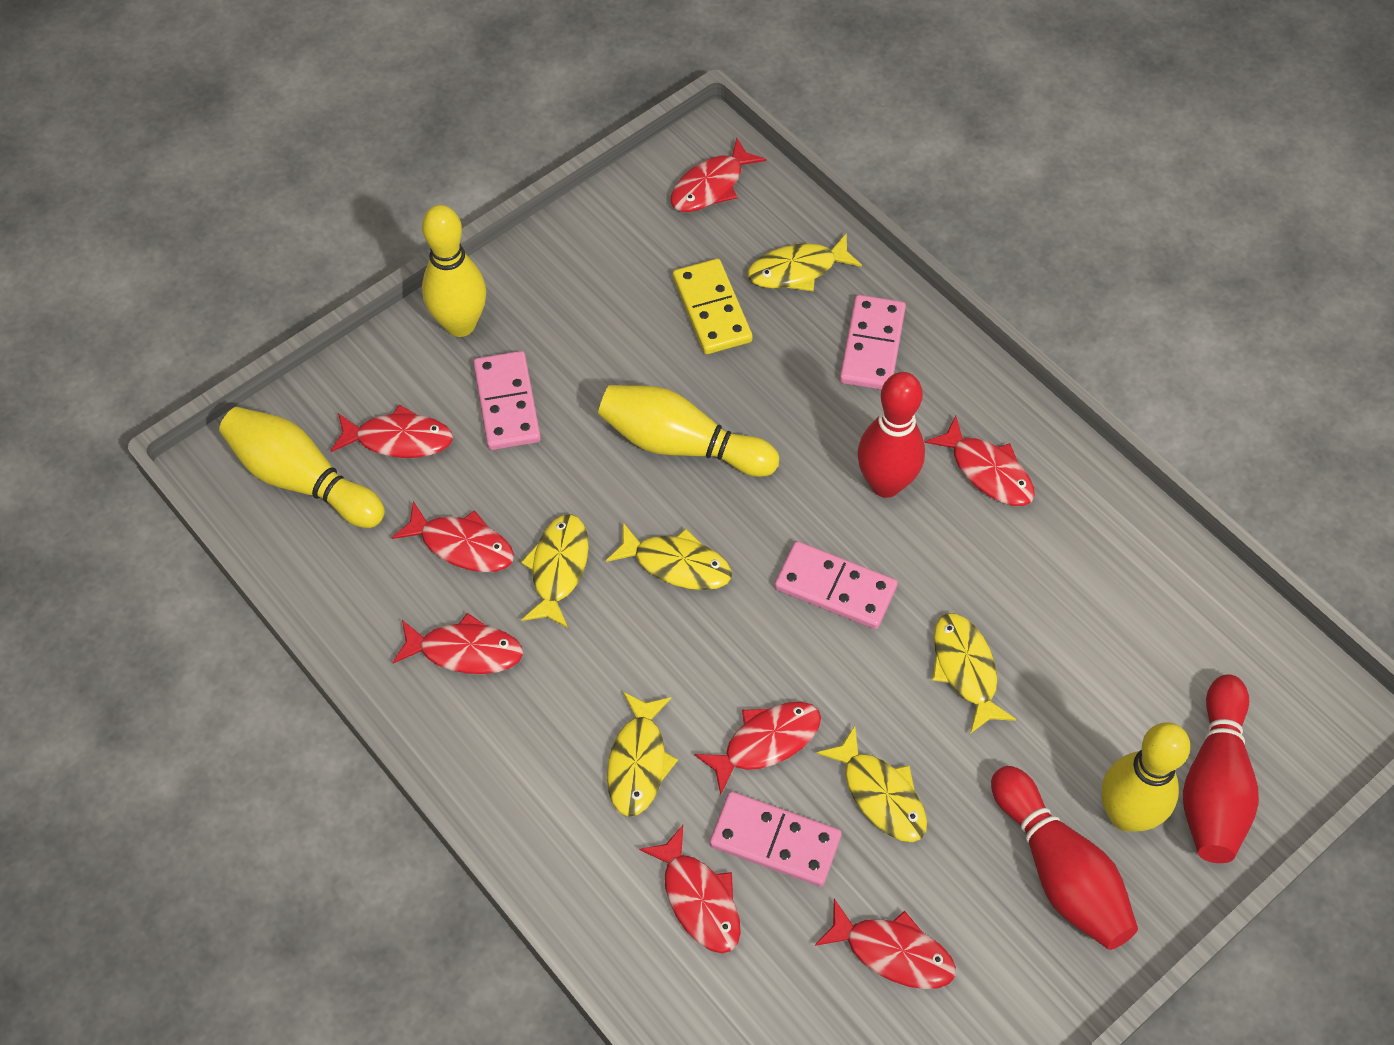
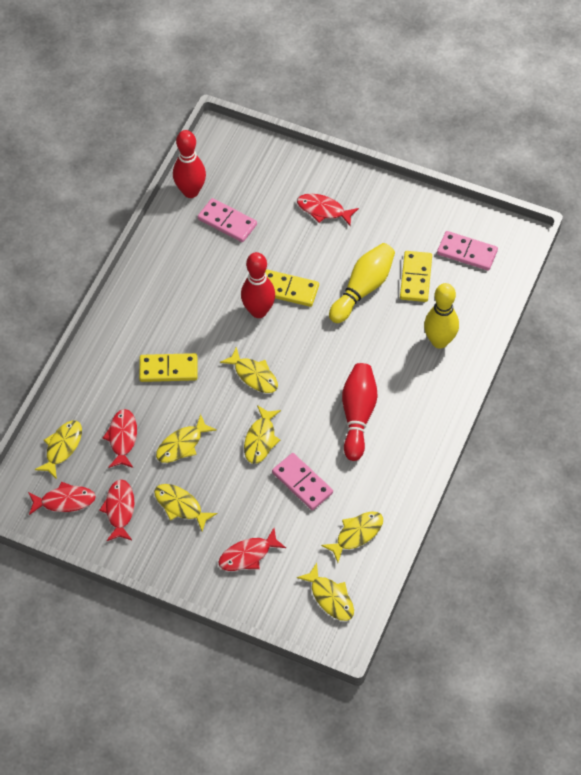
pink domino: 4 -> 3
red fish: 8 -> 5
yellow bowling pin: 4 -> 2
yellow domino: 1 -> 3
yellow fish: 6 -> 7

